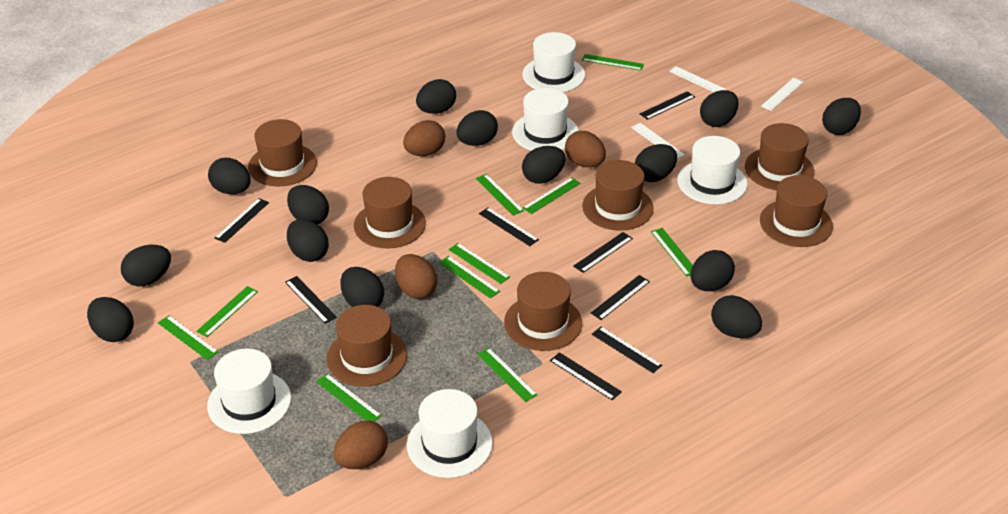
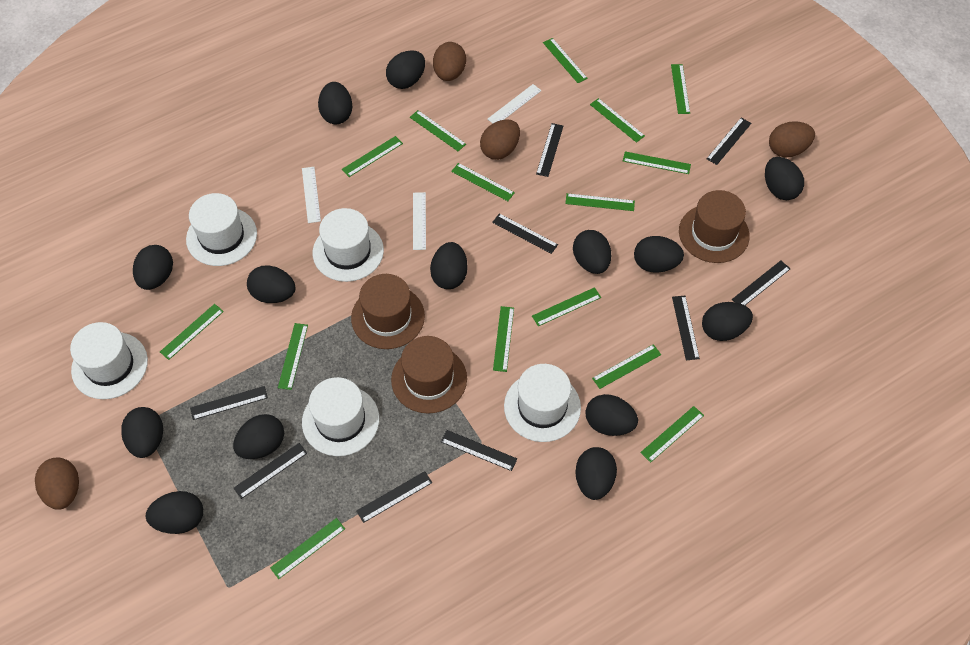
black ruler: 8 -> 9
brown hat: 7 -> 3
green ruler: 10 -> 15

